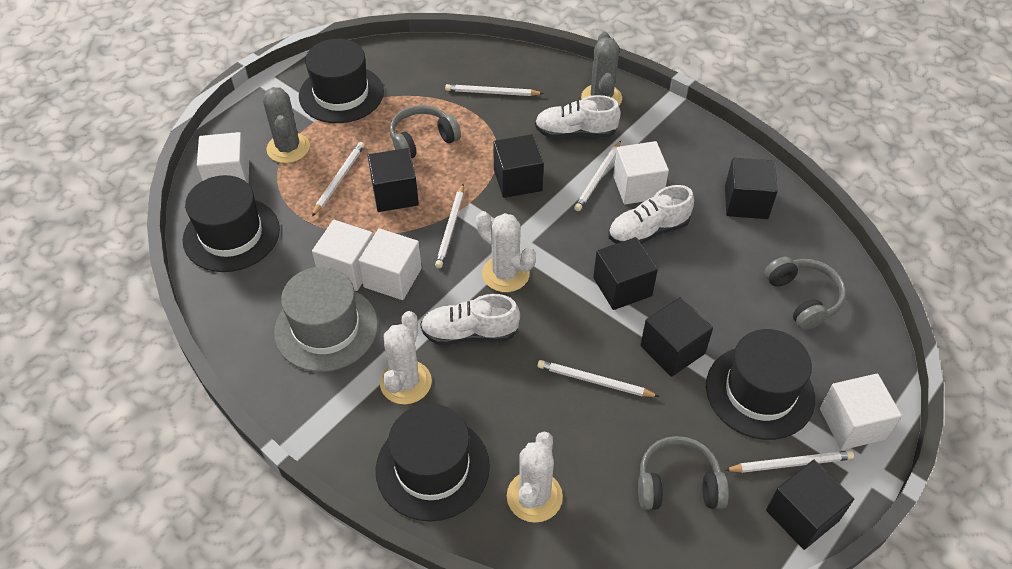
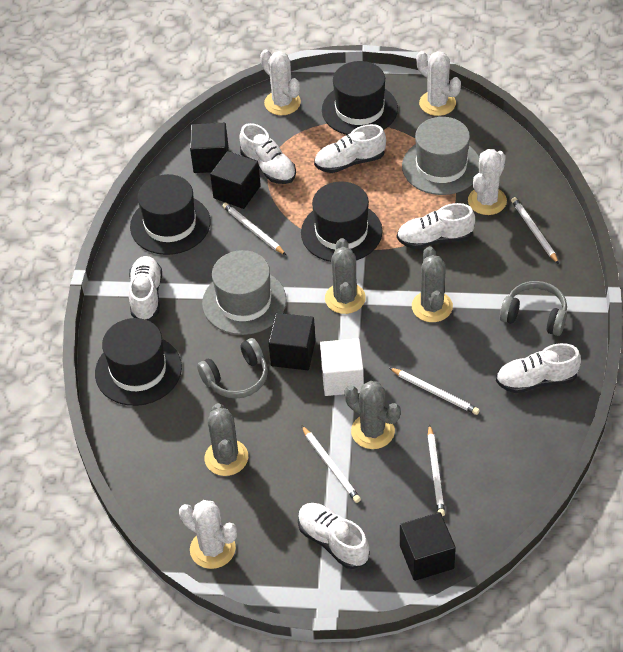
black cube: 6 -> 4
grey cactus: 2 -> 4
grey hat: 1 -> 2
grey headphones: 3 -> 2
white cactus: 3 -> 4
white cube: 5 -> 1
white pencil: 6 -> 5
white shoe: 3 -> 6

